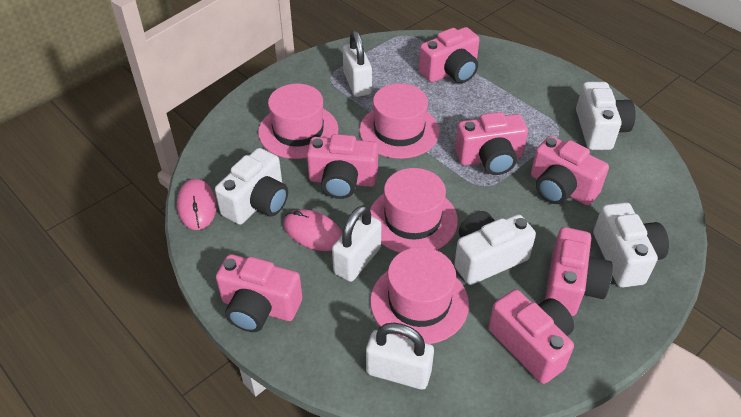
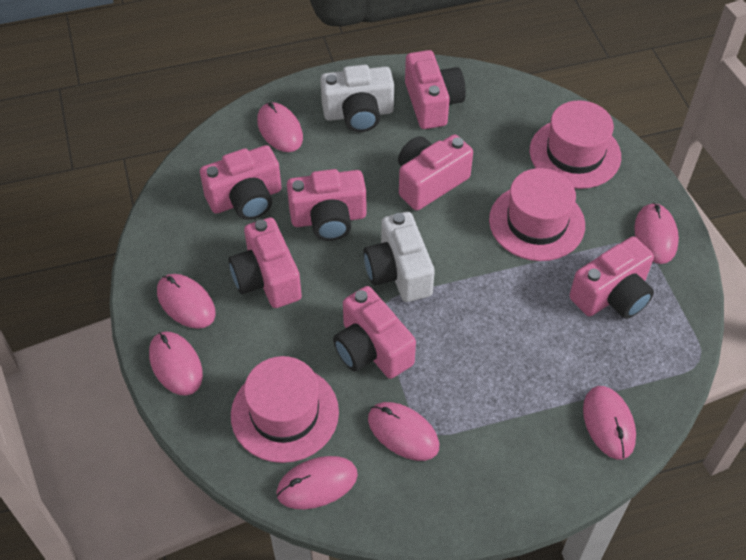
pink hat: 4 -> 3
pink mouse: 2 -> 7
white camera: 4 -> 2
white padlock: 3 -> 0

